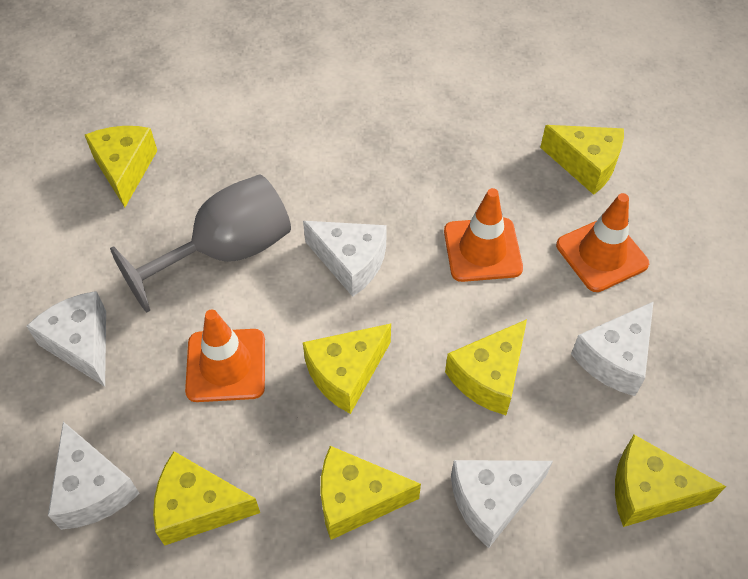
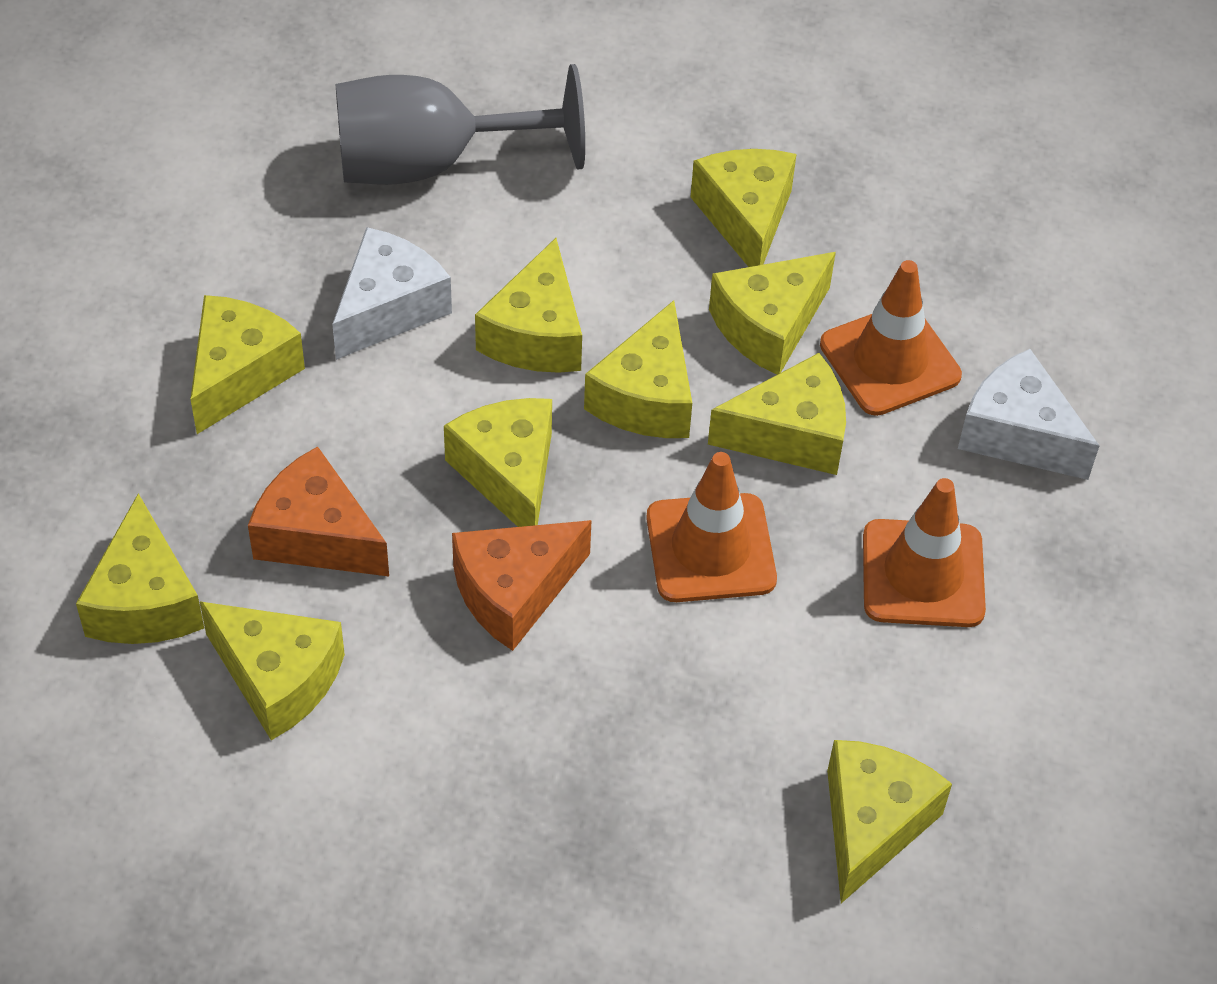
orange cheese: 0 -> 2
white cheese: 5 -> 2
yellow cheese: 7 -> 10

